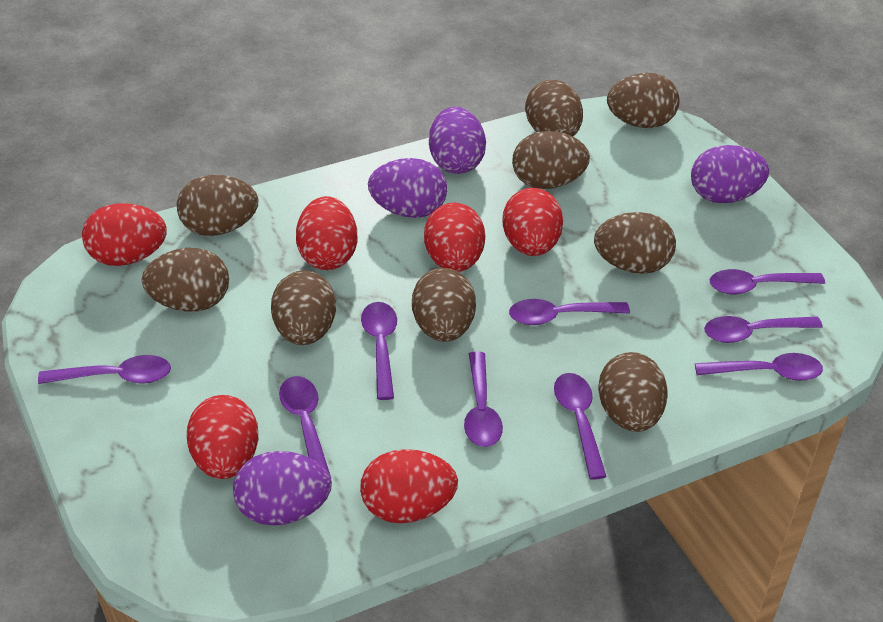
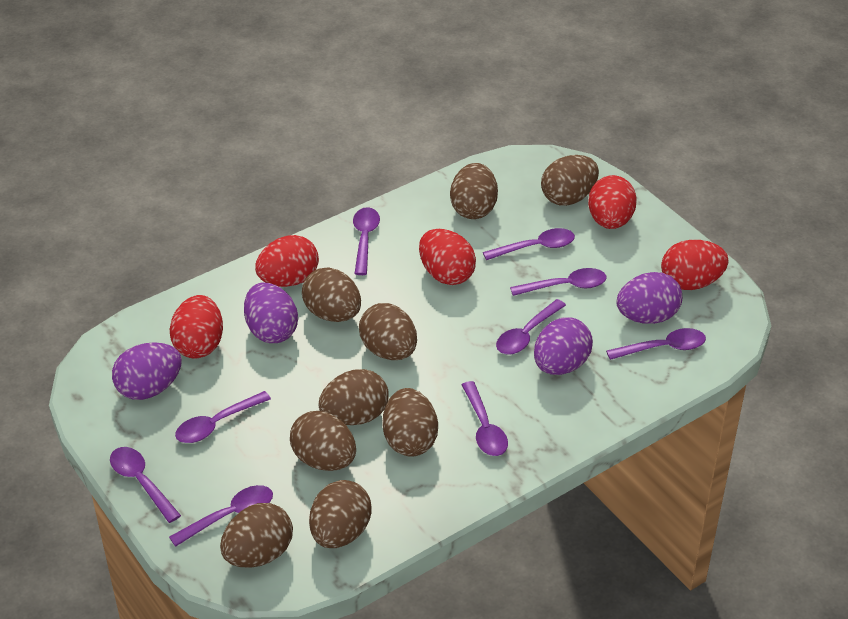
red egg: 6 -> 5

